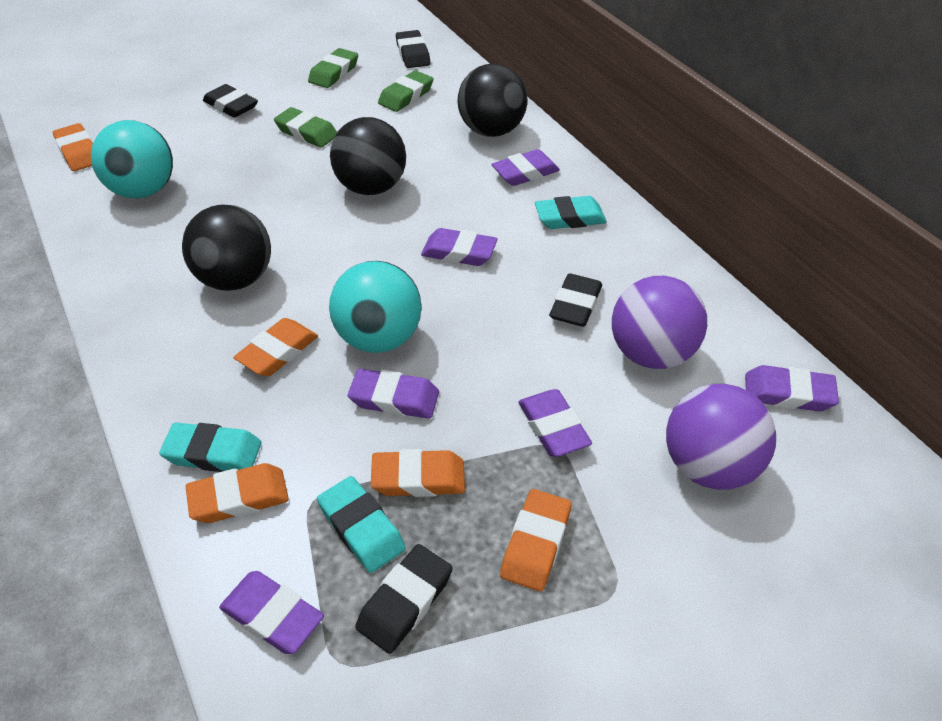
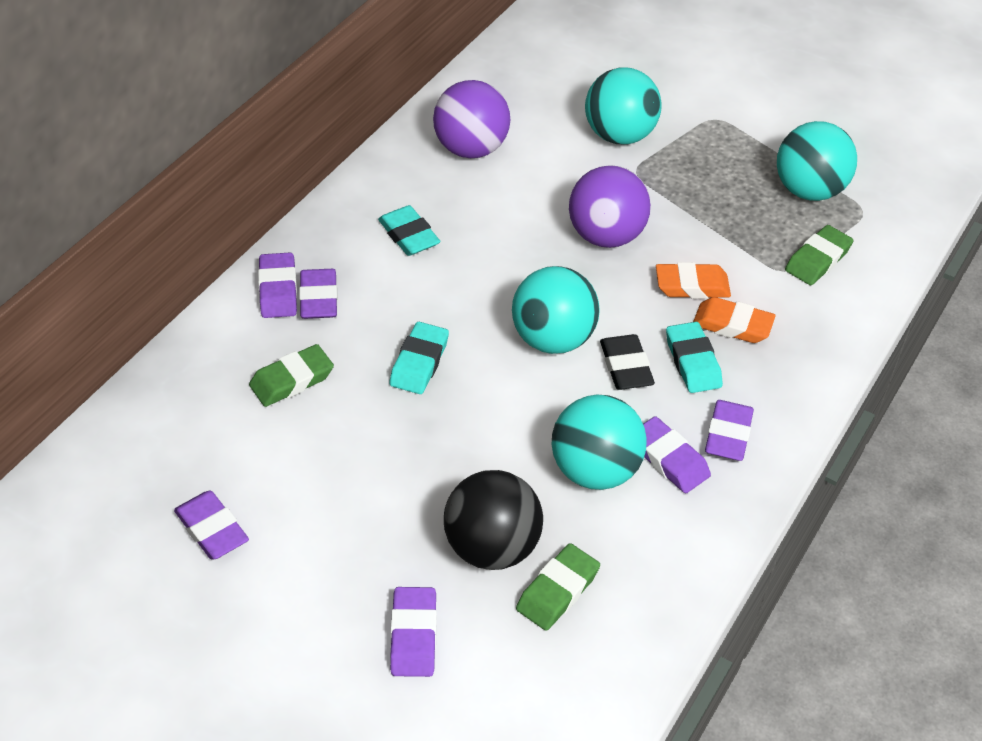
black ball: 3 -> 1
black eraser: 4 -> 1
orange eraser: 5 -> 2
turquoise ball: 2 -> 4

